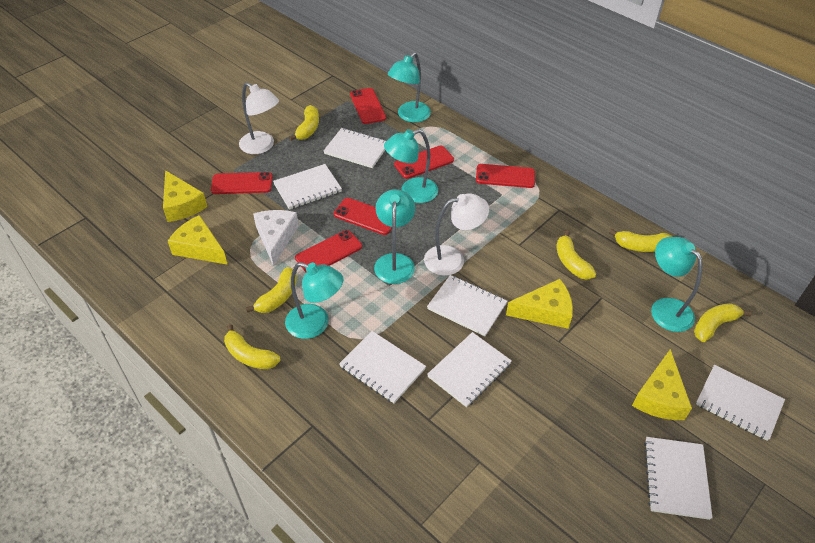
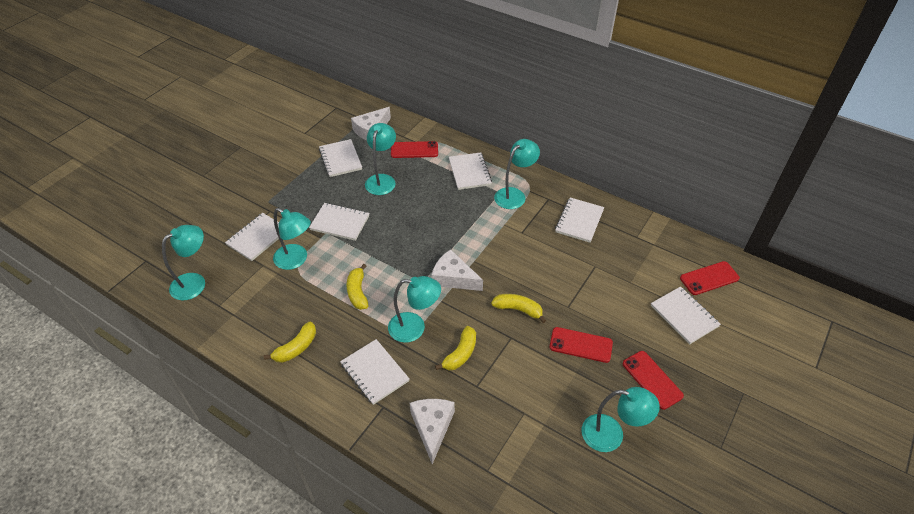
red phone: 6 -> 4
turquoise lamp: 5 -> 6
white cheese: 1 -> 3
white lamp: 2 -> 0
yellow banana: 6 -> 4
yellow cheese: 4 -> 0

